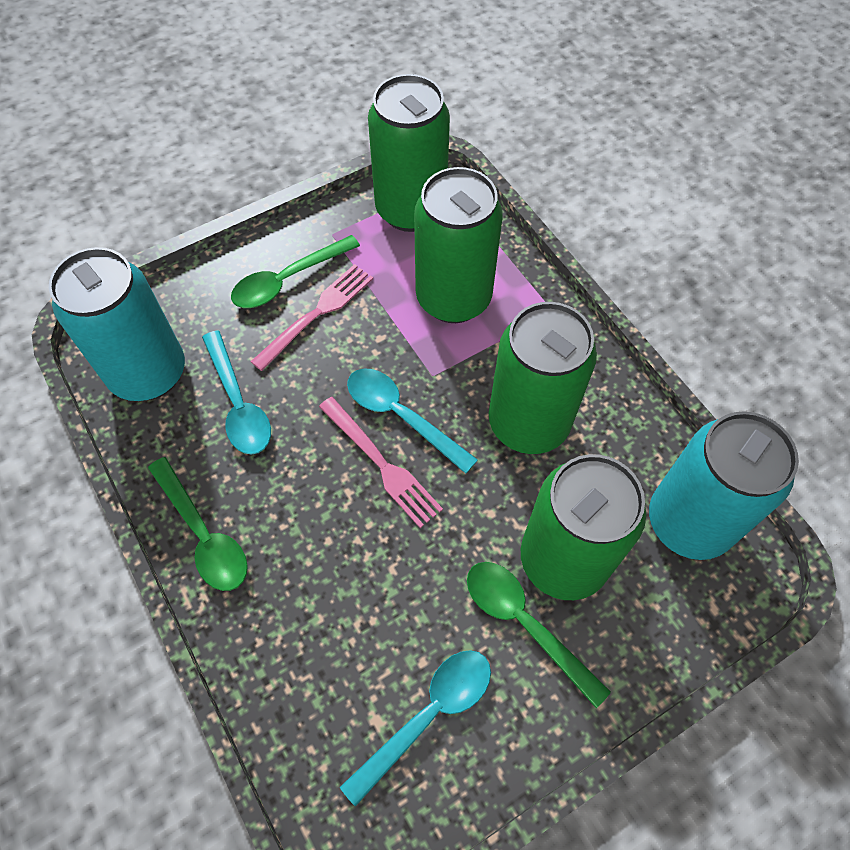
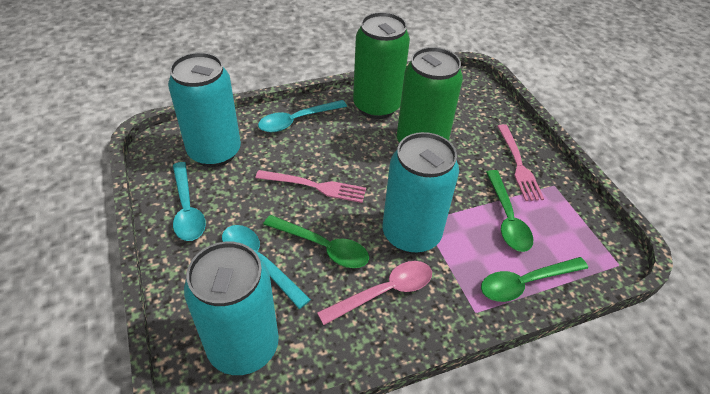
green can: 4 -> 2
pink spoon: 0 -> 1
turquoise can: 2 -> 3

